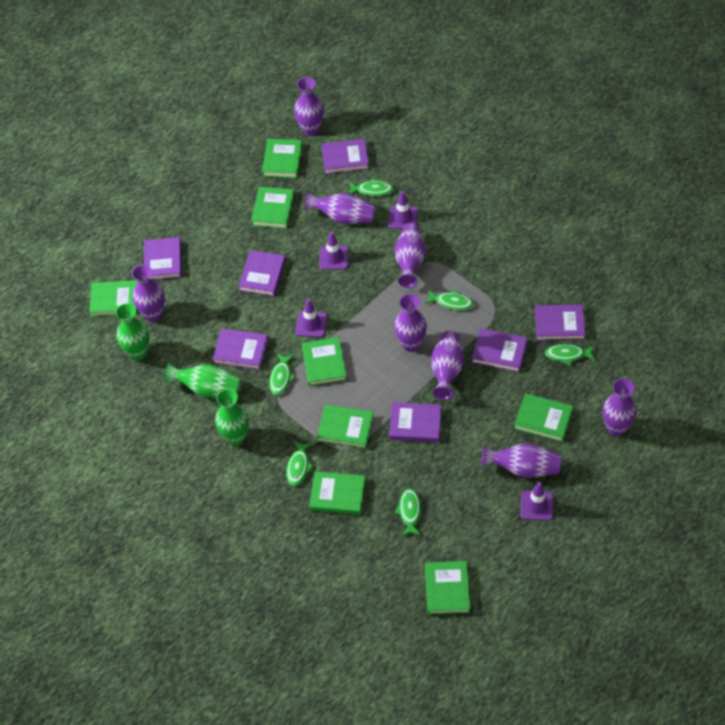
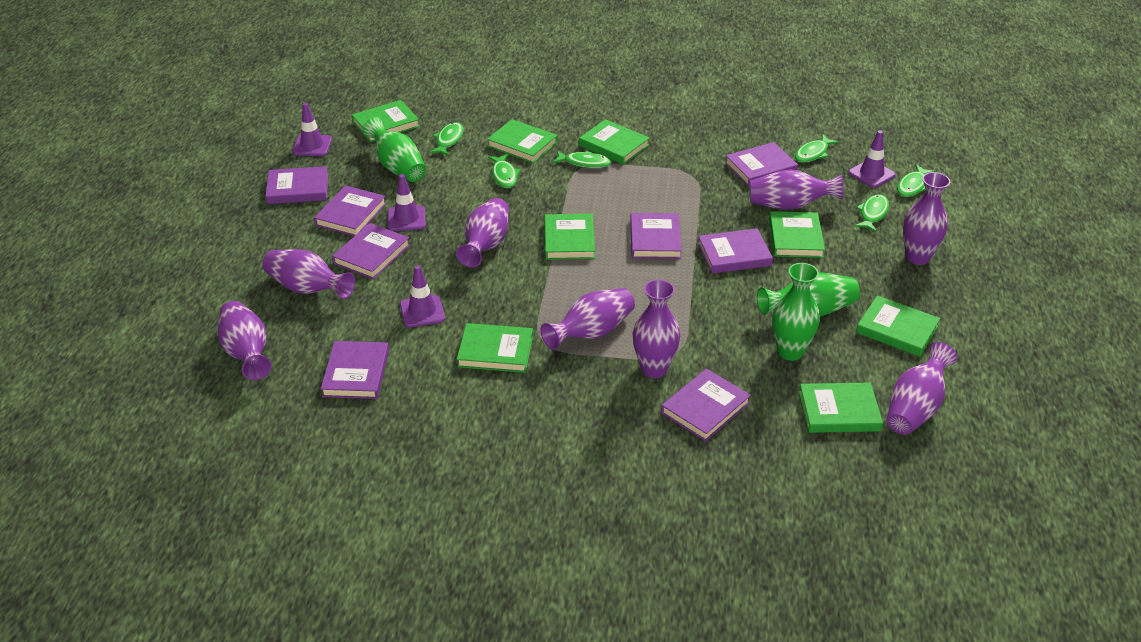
purple book: 7 -> 8

